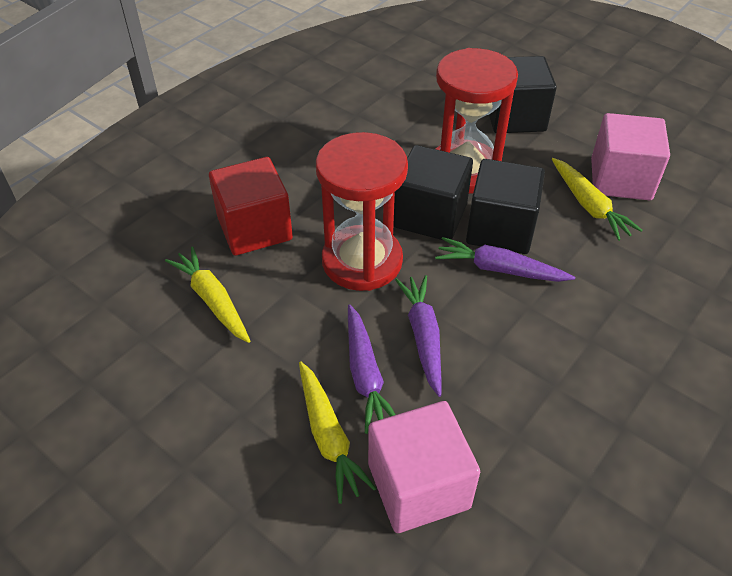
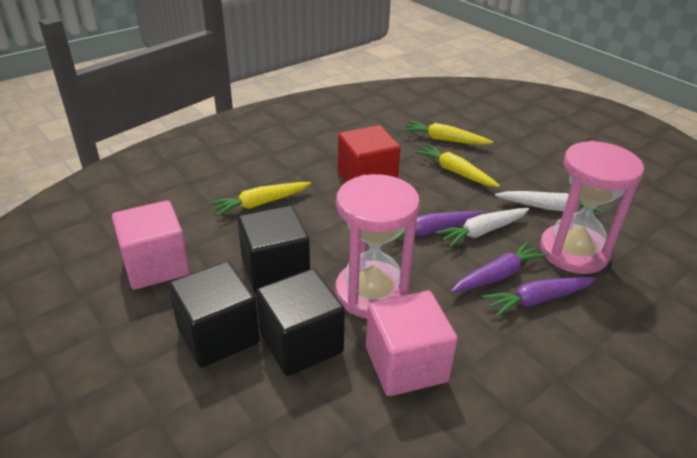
pink hourglass: 0 -> 2
red hourglass: 2 -> 0
white carrot: 0 -> 2

